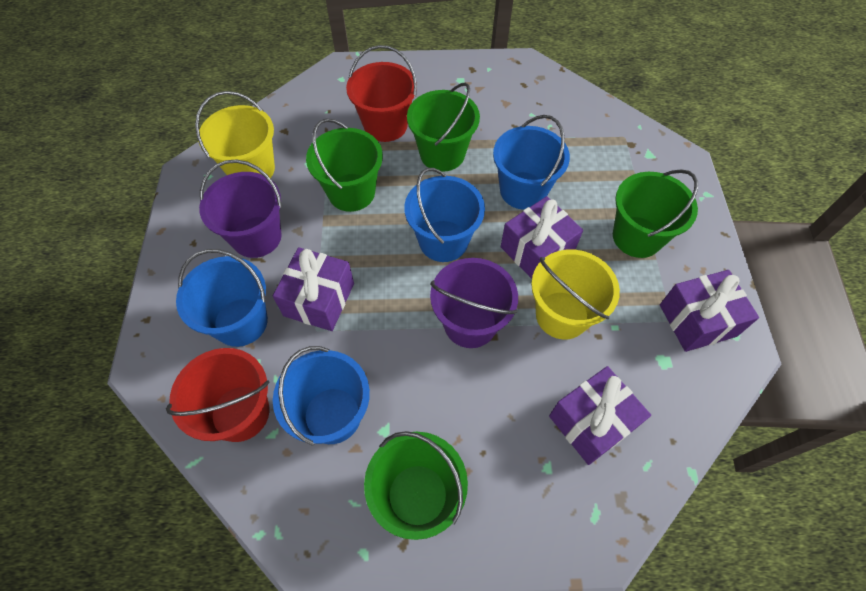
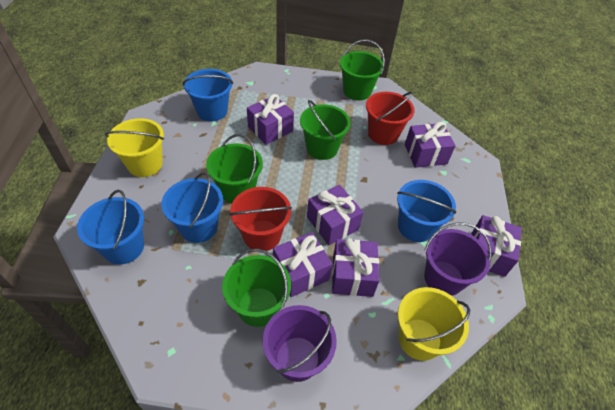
purple gift: 4 -> 6

